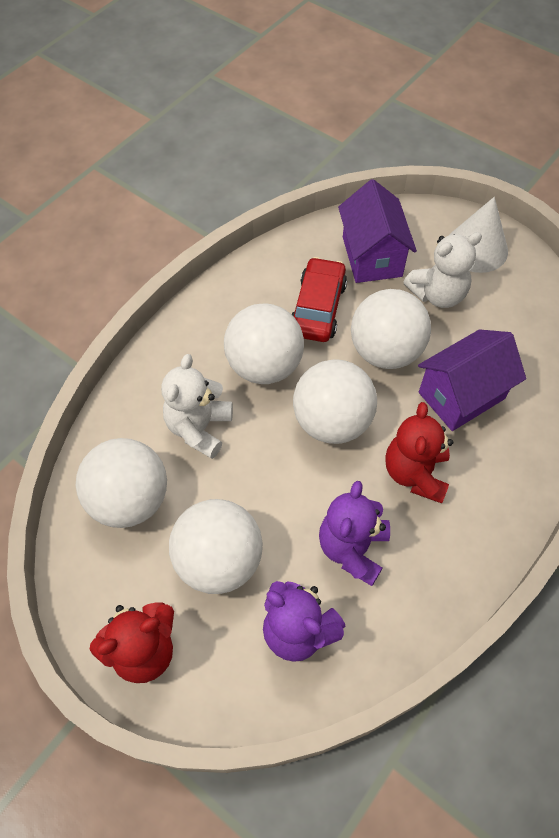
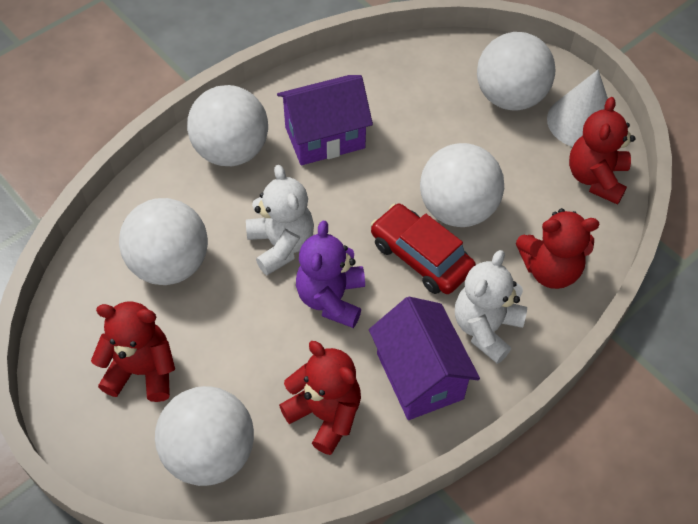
purple teddy bear: 2 -> 1
red teddy bear: 2 -> 4

